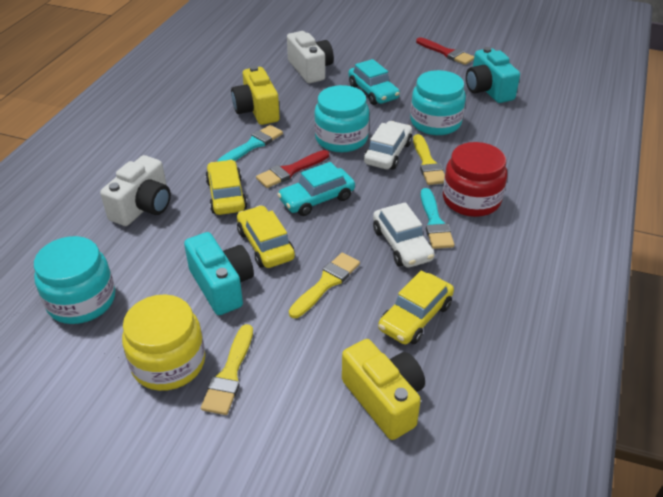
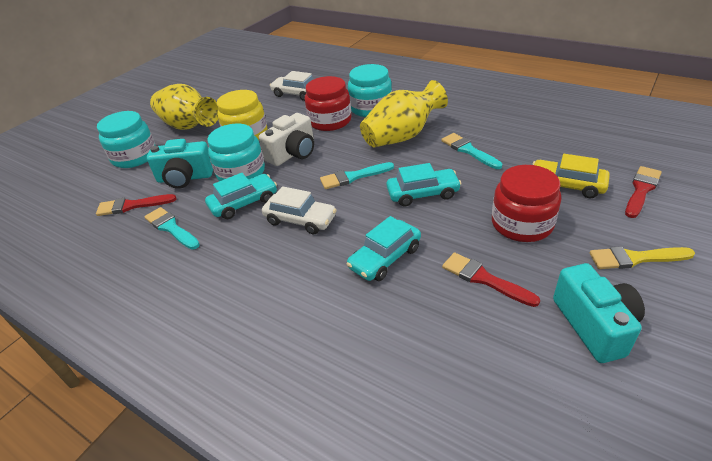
red brush: 2 -> 3
red jar: 1 -> 2
turquoise brush: 2 -> 3
turquoise car: 2 -> 3
white camera: 2 -> 1
yellow brush: 3 -> 1
yellow camera: 2 -> 0
yellow car: 3 -> 1
yellow vase: 0 -> 2

